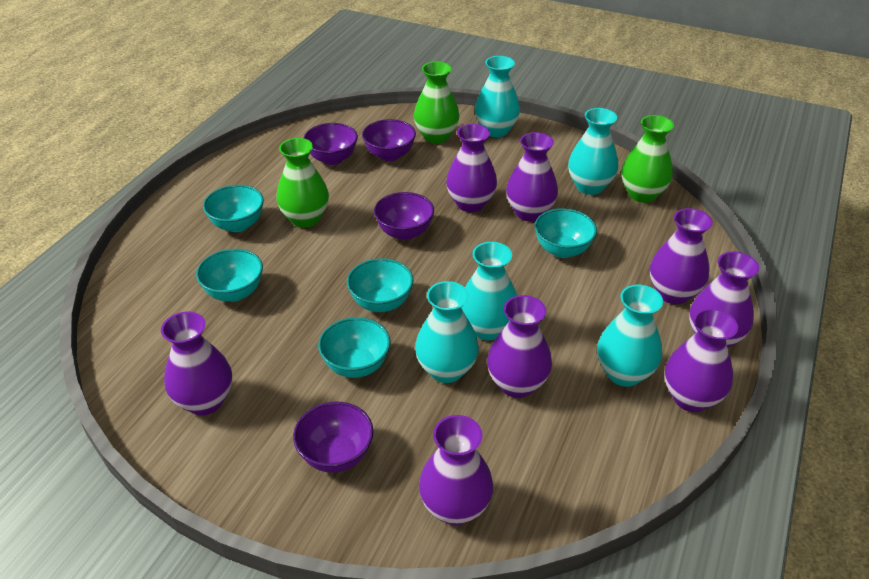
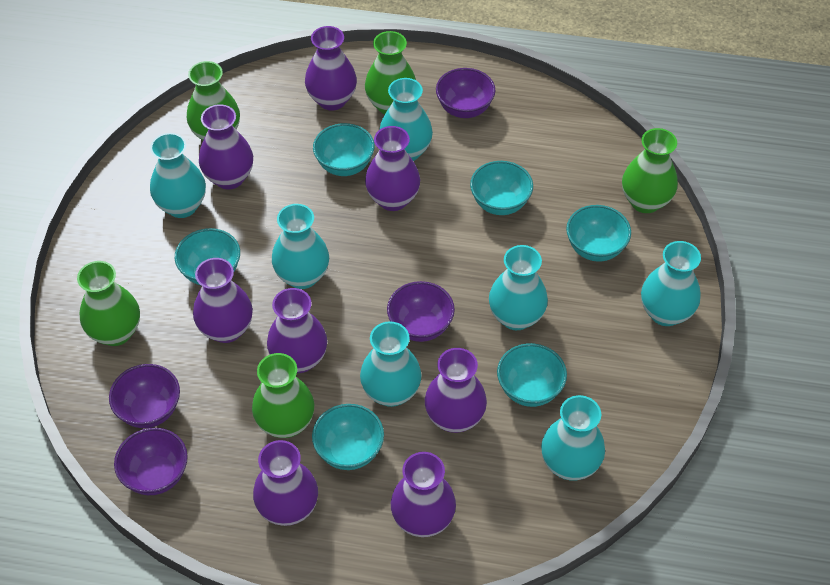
green vase: 3 -> 5
turquoise bowl: 5 -> 6
turquoise vase: 5 -> 7

